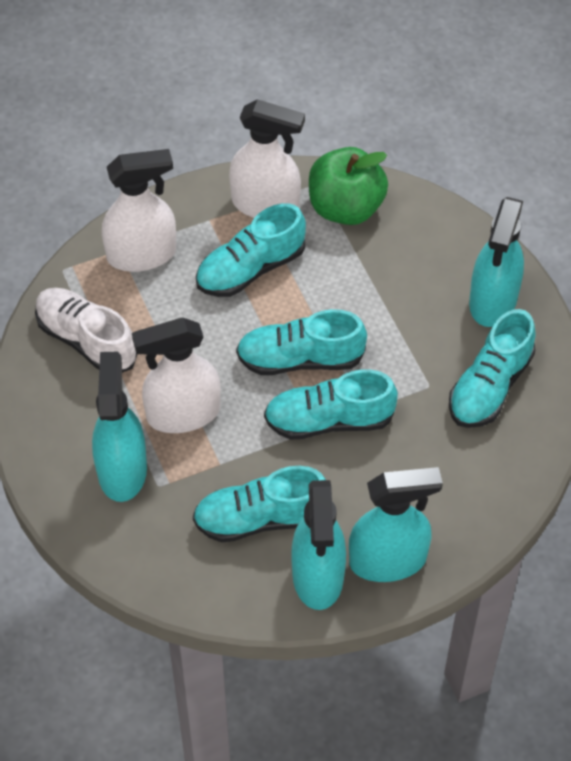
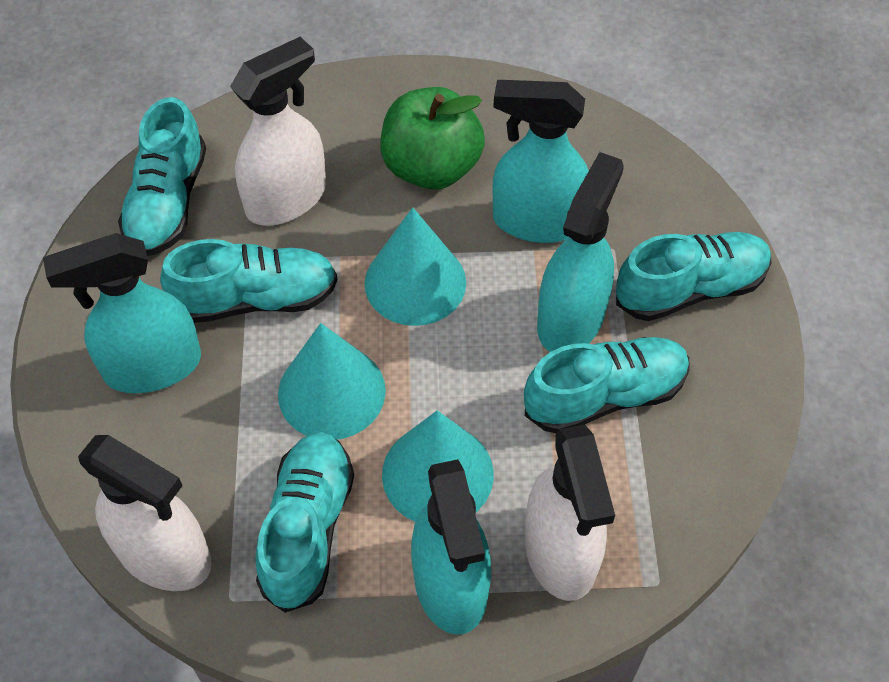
turquoise cone: 0 -> 3
white shoe: 1 -> 0

